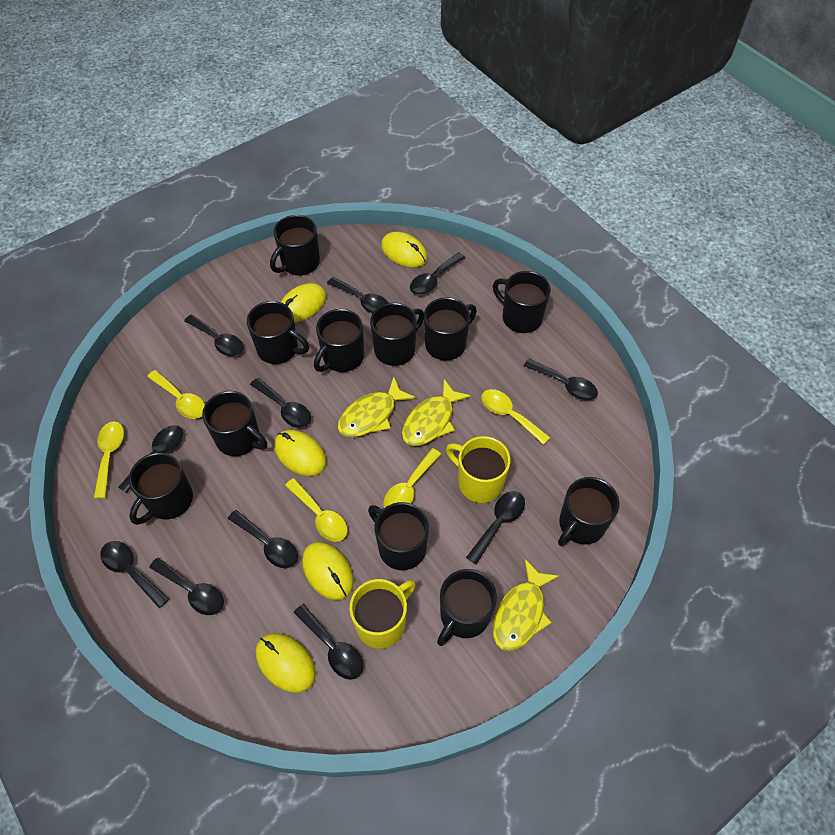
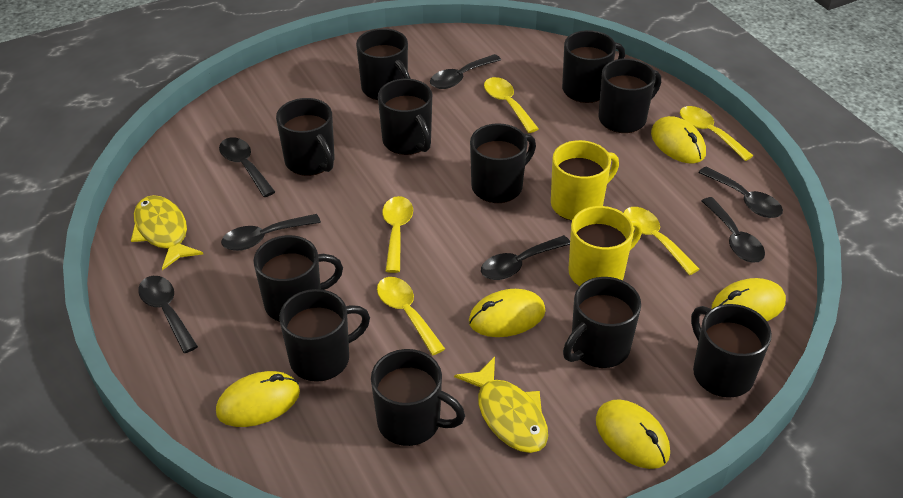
black spoon: 11 -> 7
yellow fish: 3 -> 2

